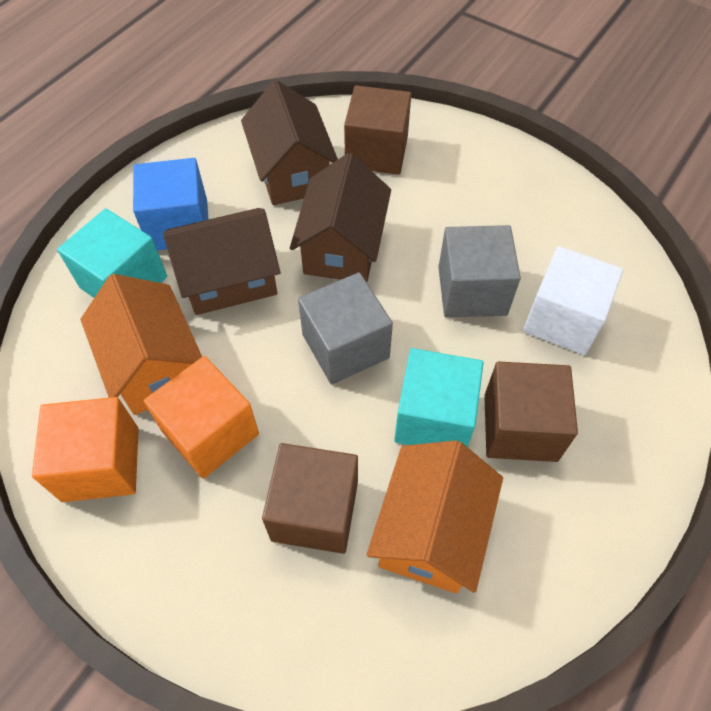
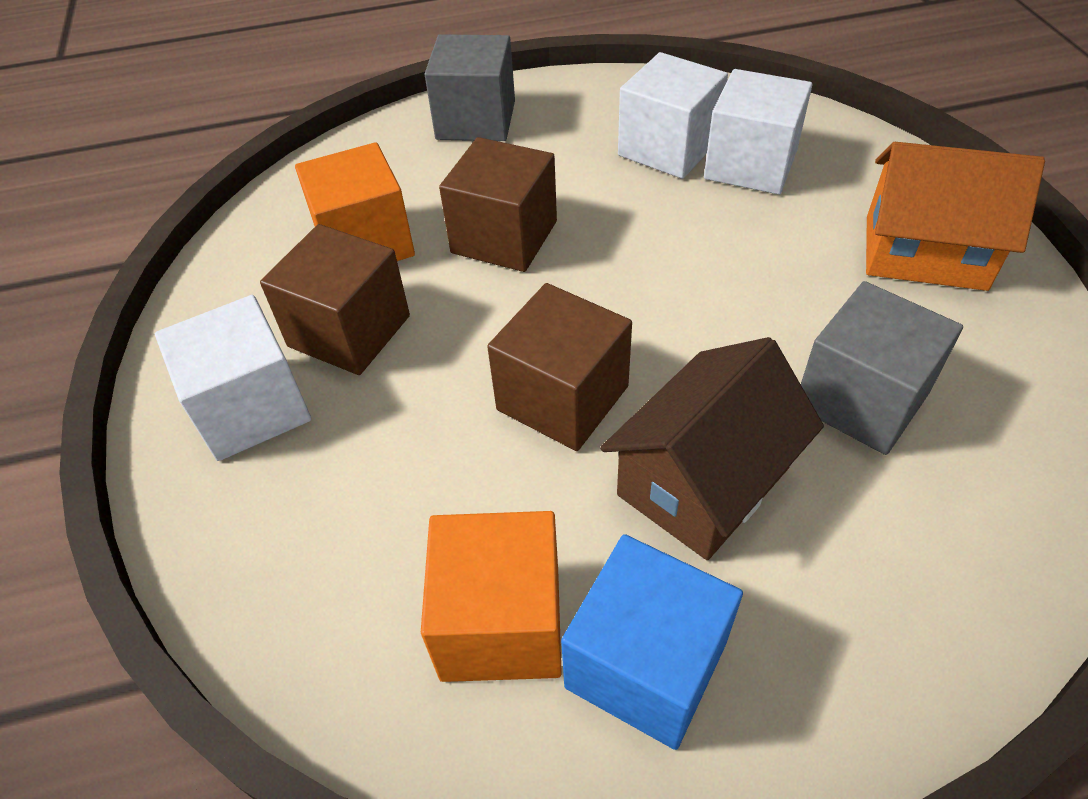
brown house: 3 -> 1
orange house: 2 -> 1
turquoise cube: 2 -> 0
white cube: 1 -> 3

